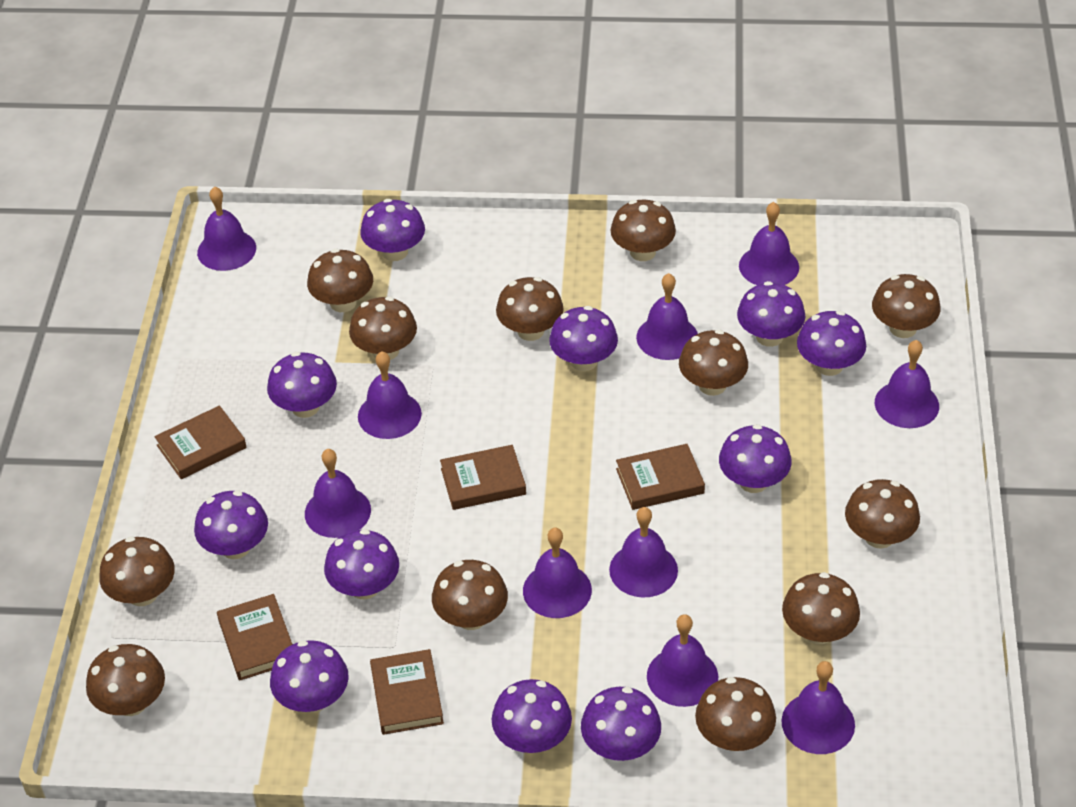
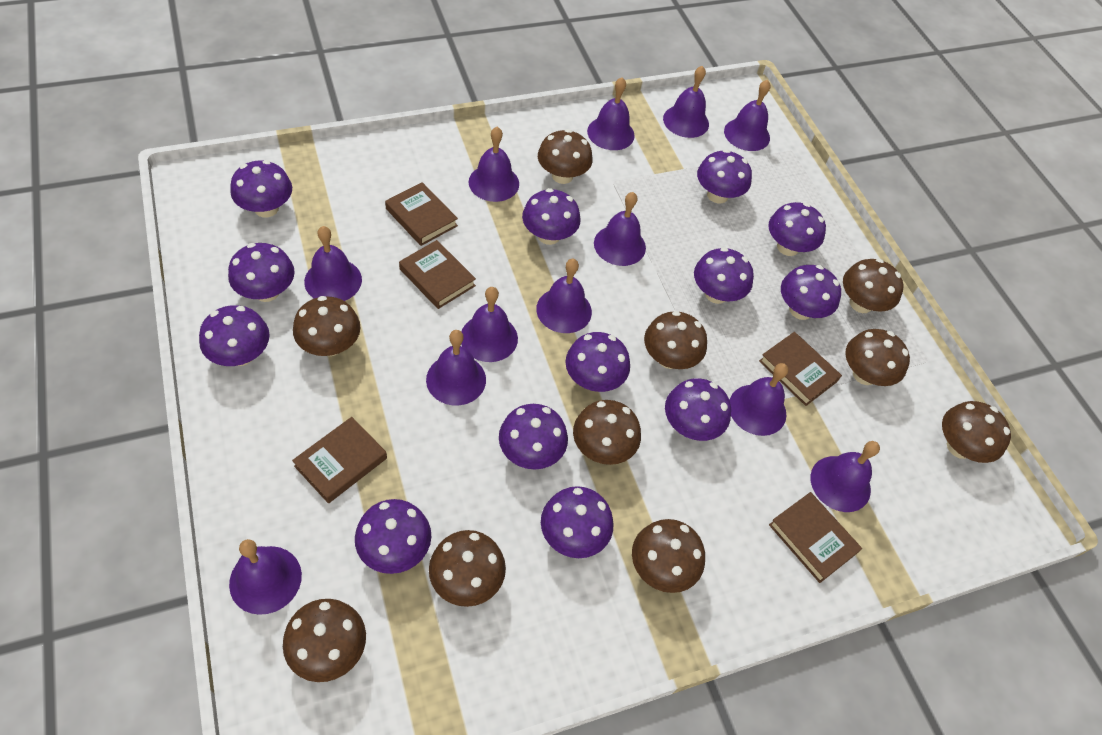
brown mushroom: 12 -> 10
purple bell: 10 -> 12
purple mushroom: 11 -> 13

